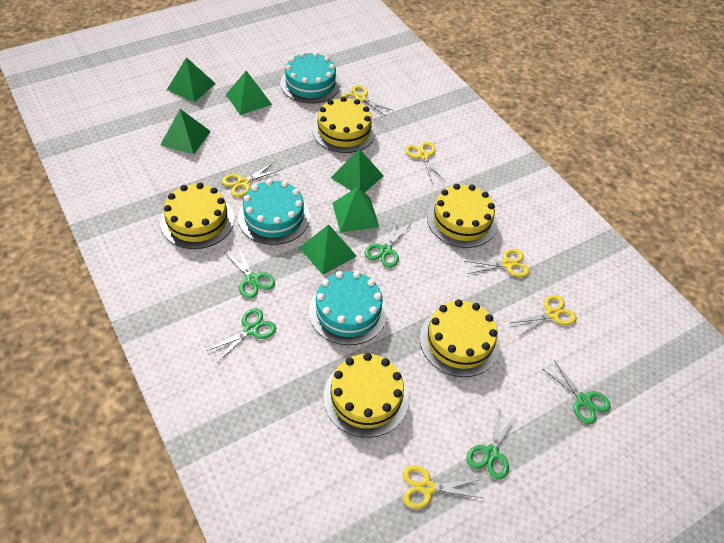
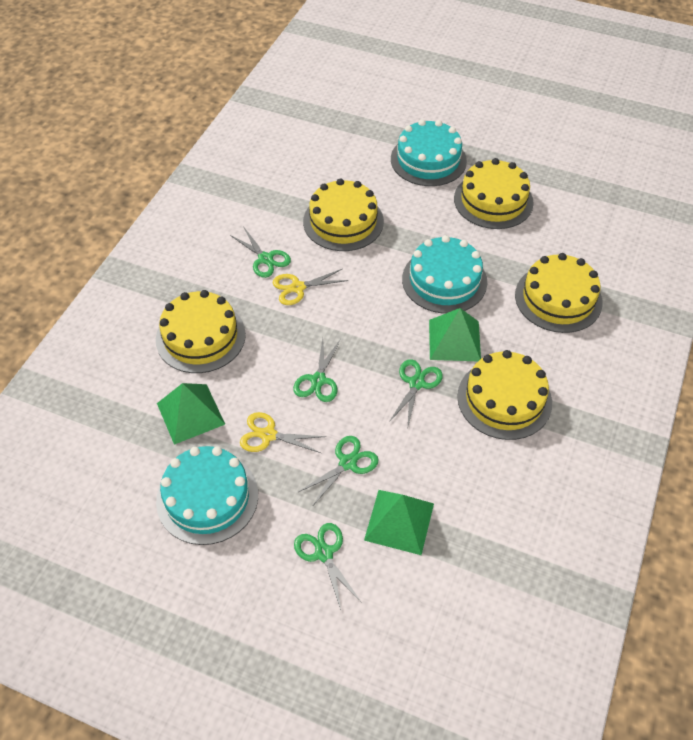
green pyramid: 6 -> 3
yellow scissors: 6 -> 2

